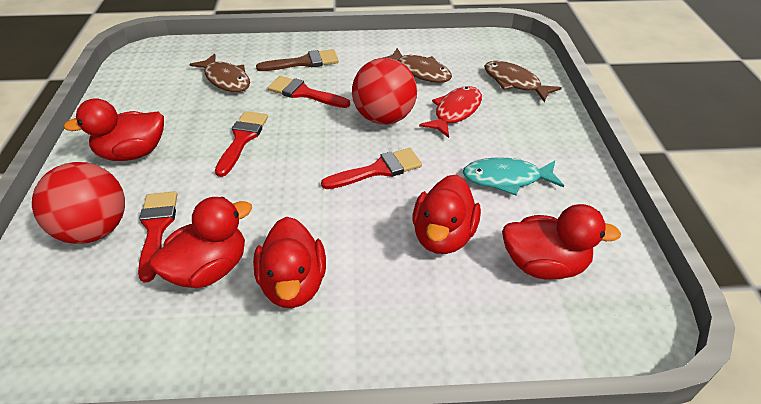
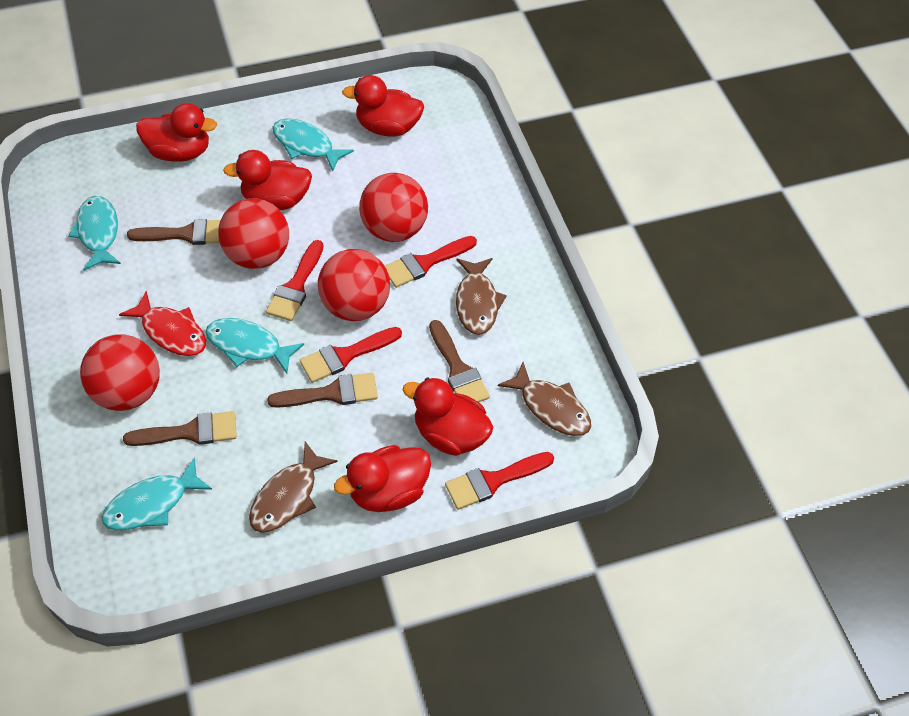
brown brush: 1 -> 4
red ball: 2 -> 4
turquoise fish: 1 -> 4

